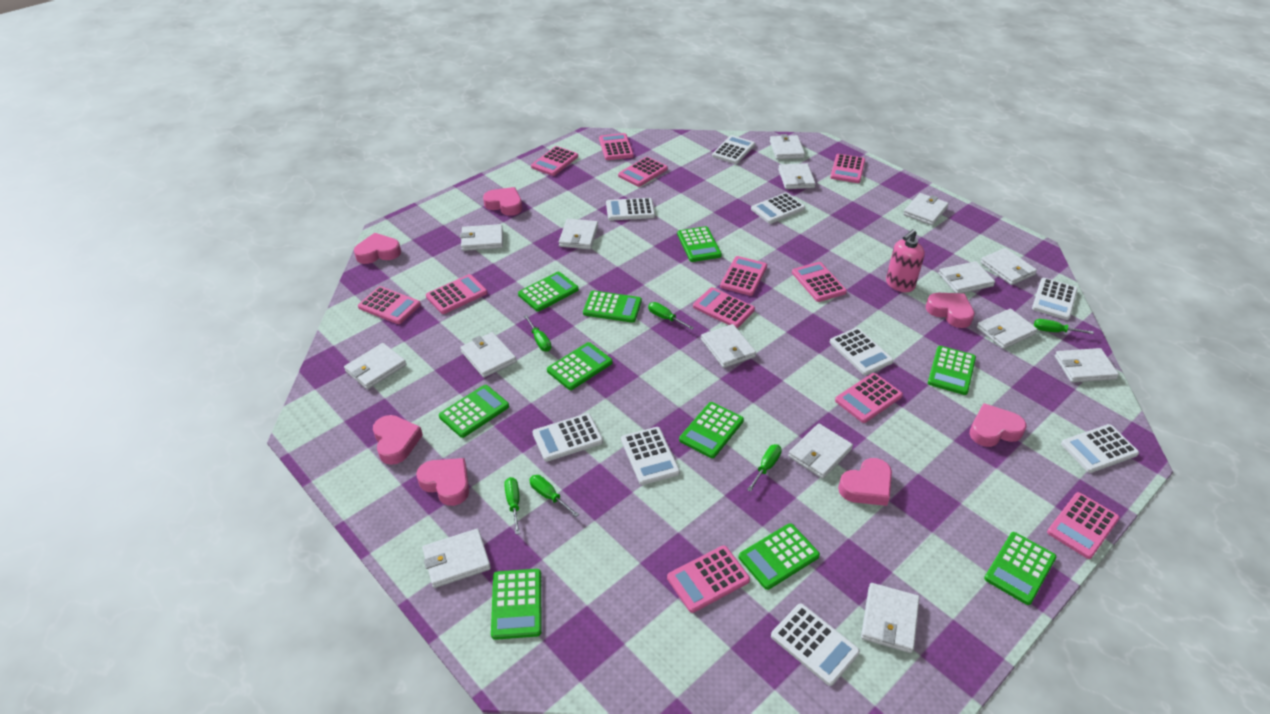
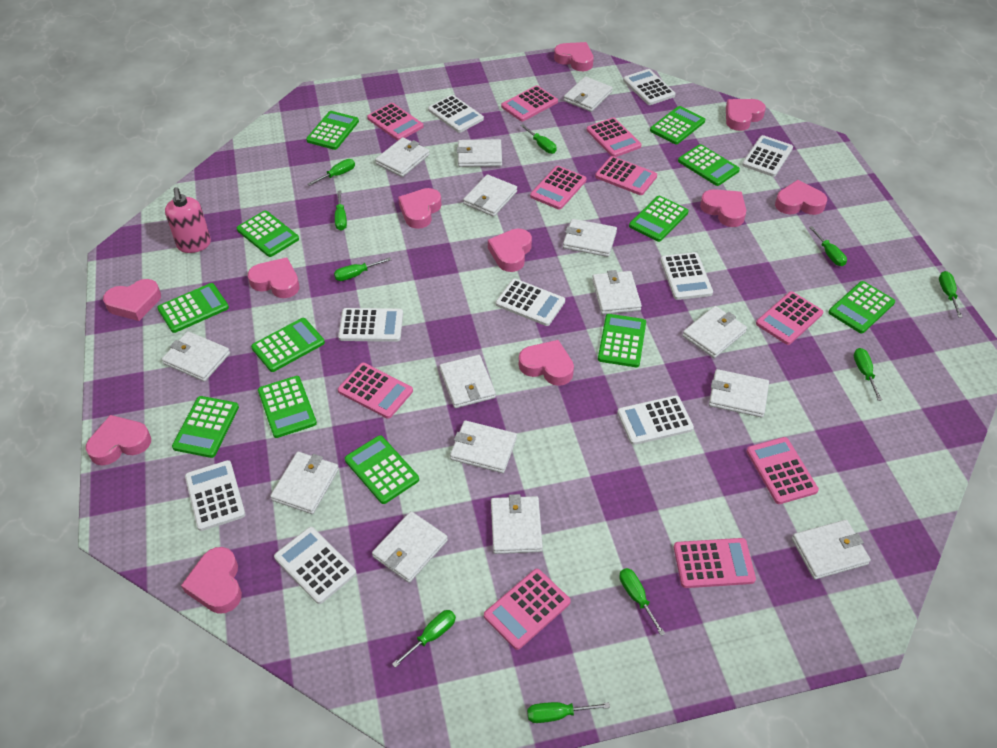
green calculator: 10 -> 12
green screwdriver: 6 -> 10
pink calculator: 12 -> 10
pink heart: 7 -> 11

